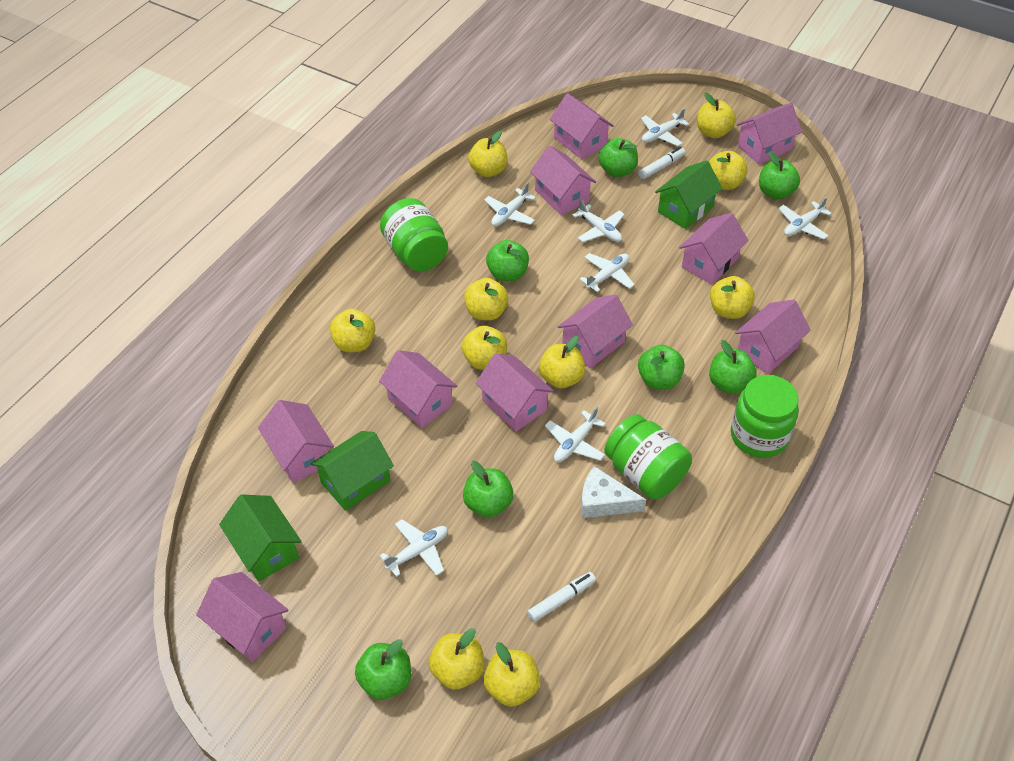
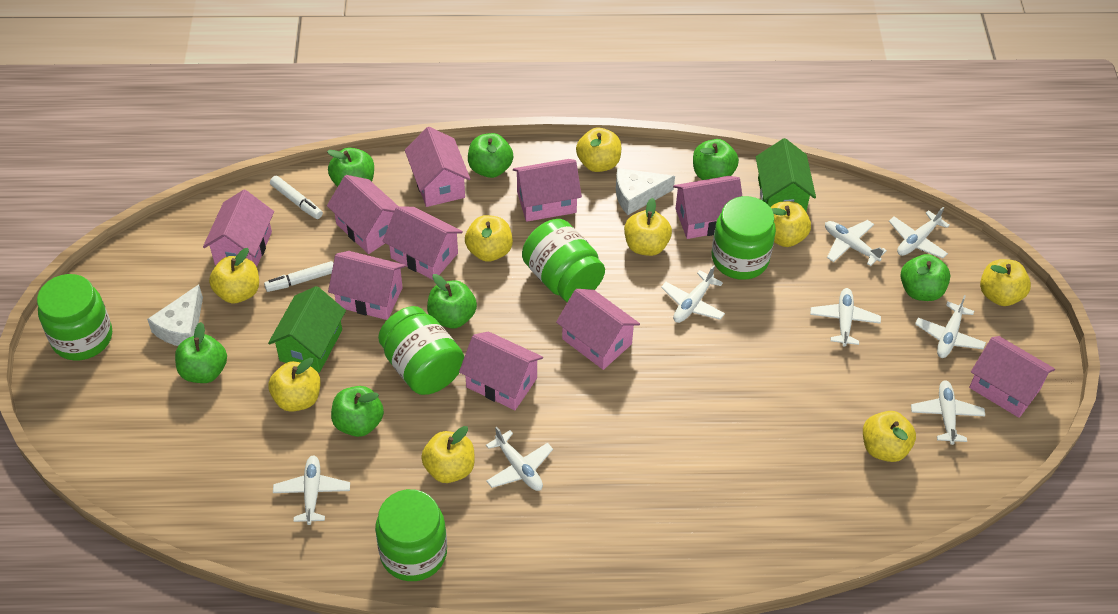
green house: 3 -> 2
green jar: 3 -> 5
white cheese: 1 -> 2
white plane: 7 -> 8
yellow apple: 10 -> 9

